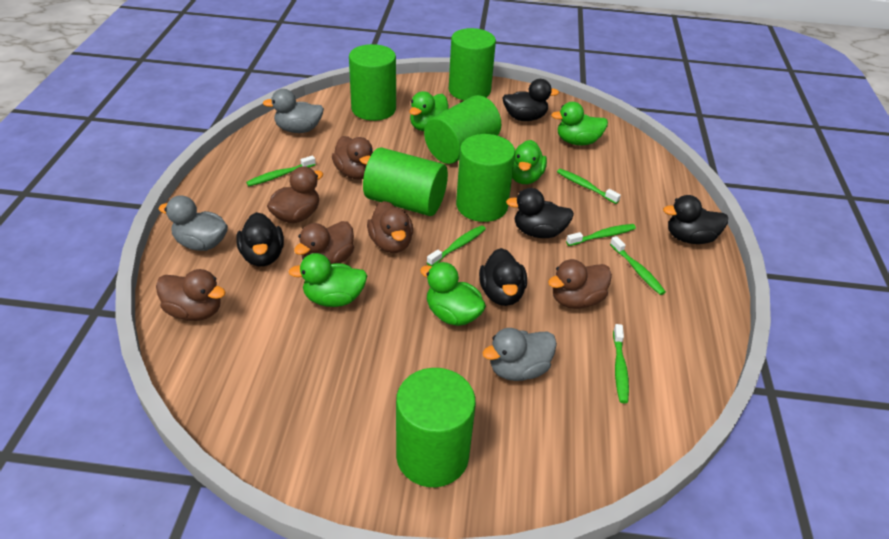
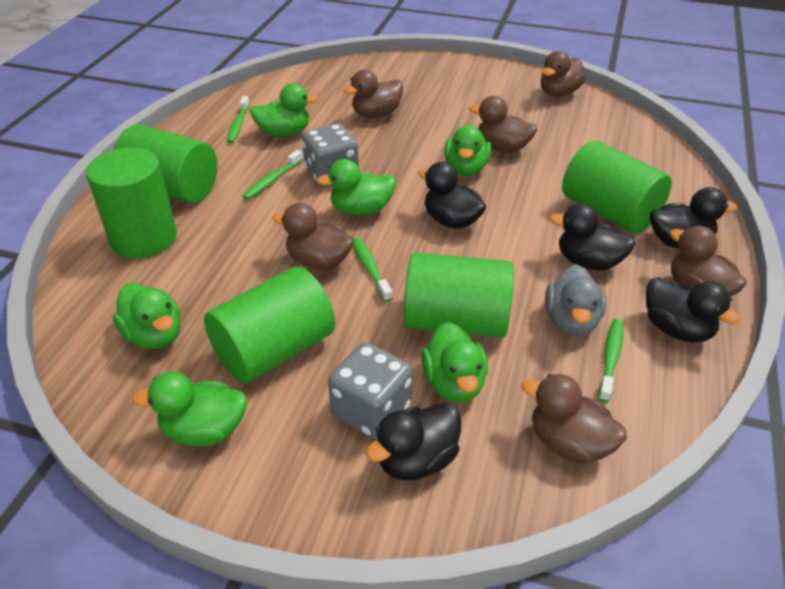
green cylinder: 6 -> 5
green duck: 5 -> 6
green toothbrush: 6 -> 4
grey dice: 0 -> 2
grey duck: 3 -> 1

